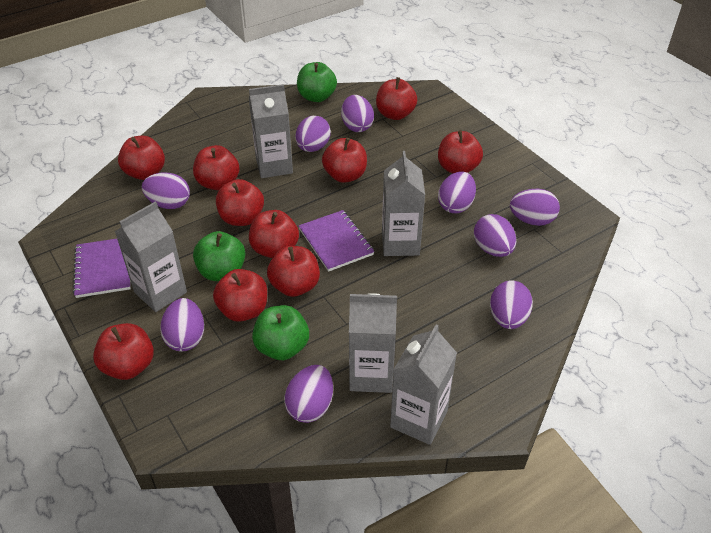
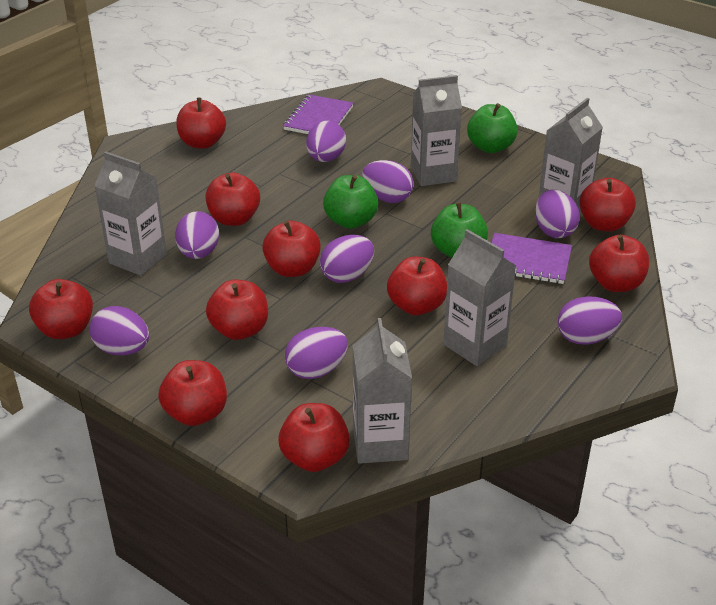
purple egg: 9 -> 8

